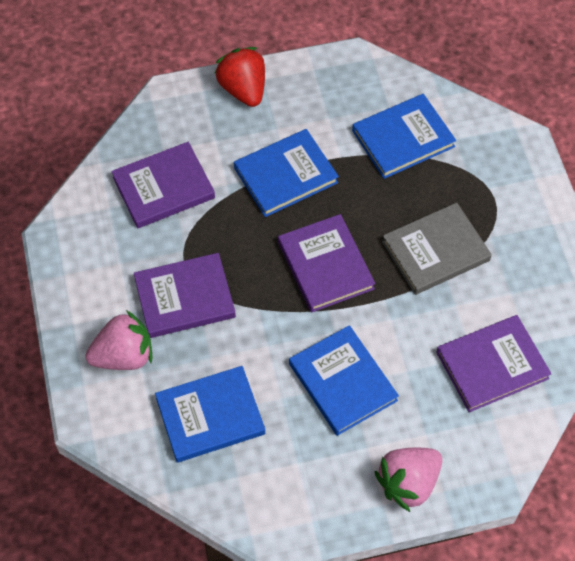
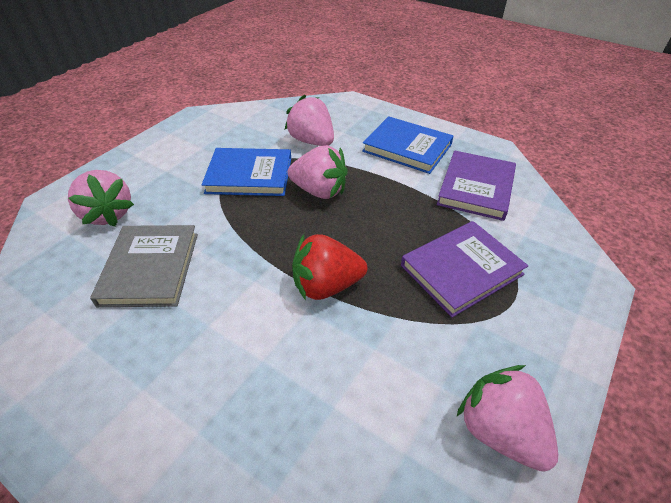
blue book: 4 -> 2
pink strawberry: 2 -> 4
purple book: 4 -> 2

